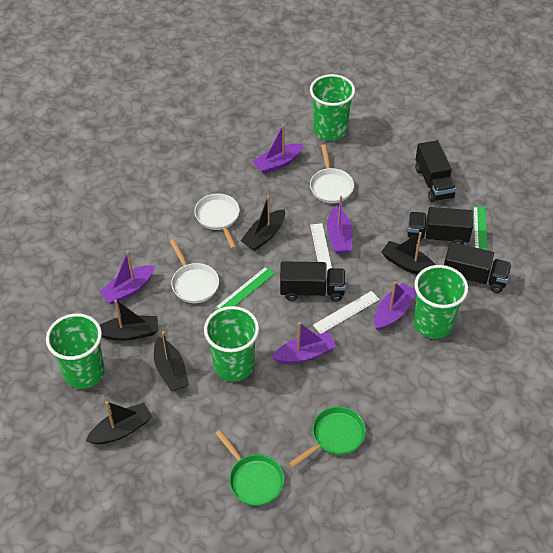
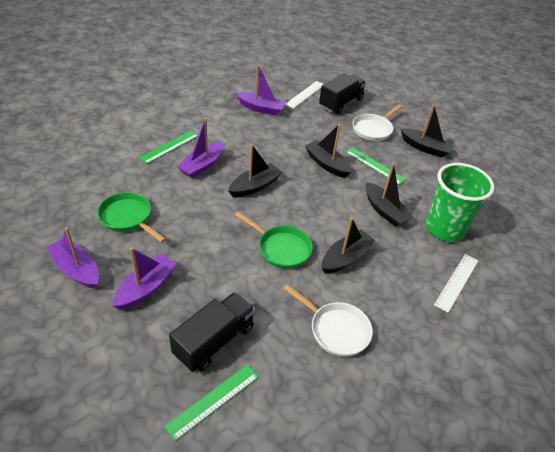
black truck: 4 -> 2
green cup: 4 -> 1
green ruler: 2 -> 3
purple boat: 5 -> 4
white pan: 3 -> 2

